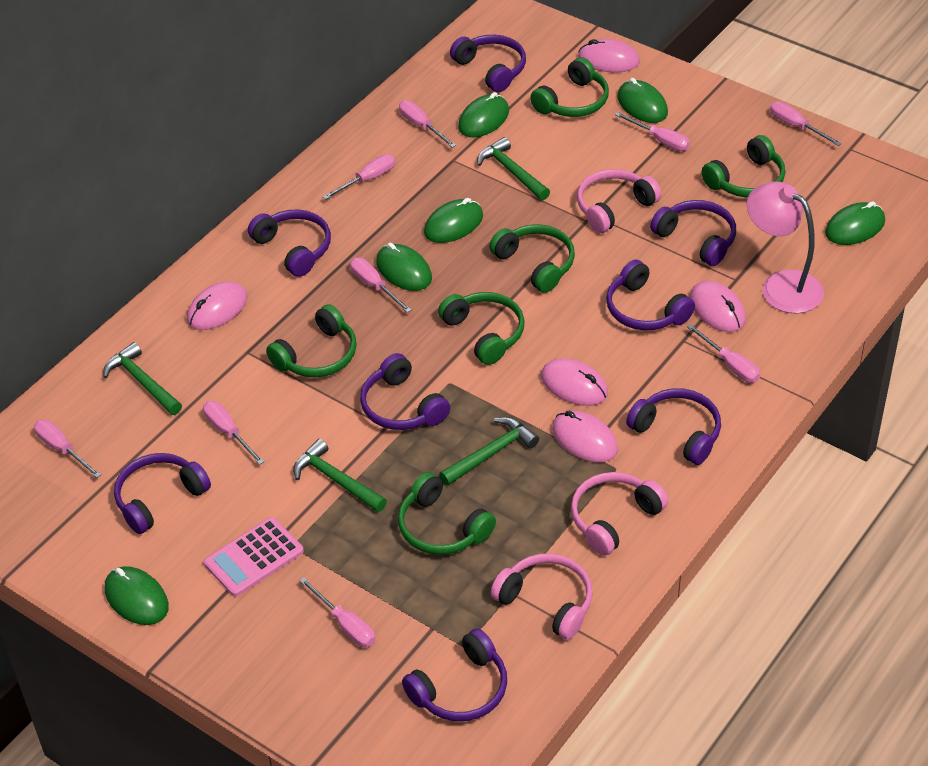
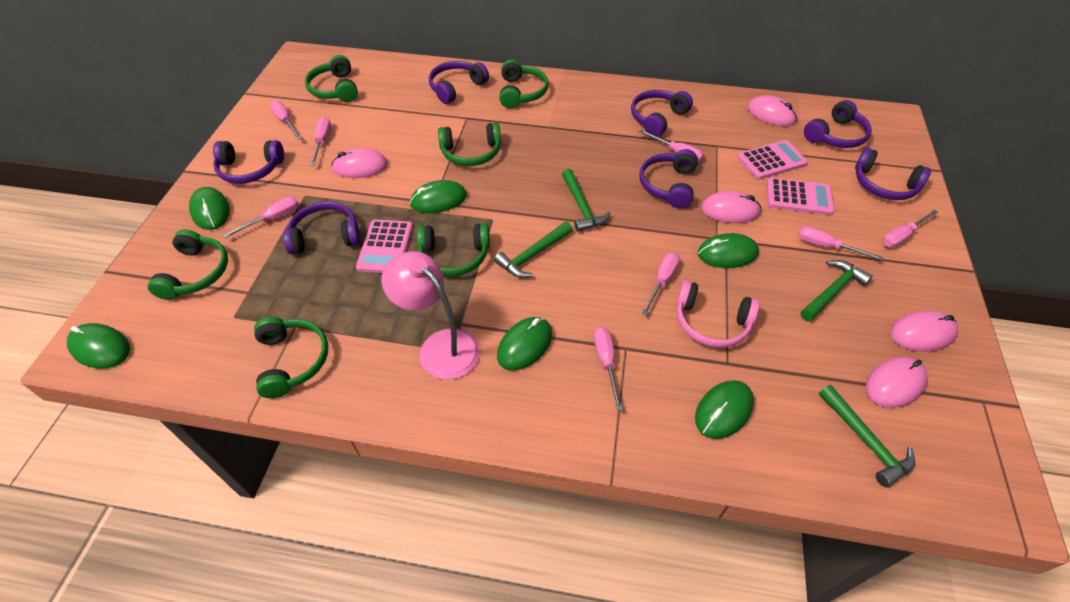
pink calculator: 1 -> 3
pink headphones: 3 -> 1
pink screwdriver: 9 -> 8
purple headphones: 8 -> 7

